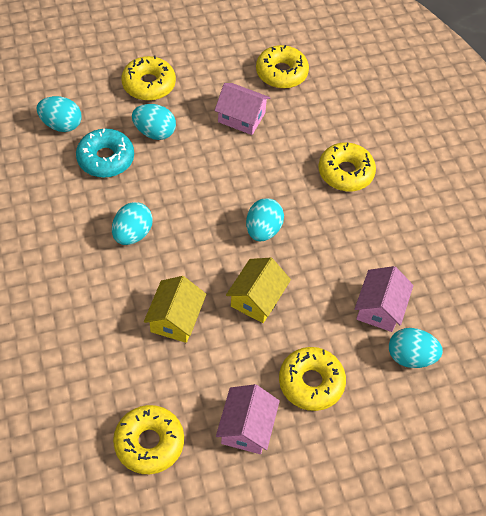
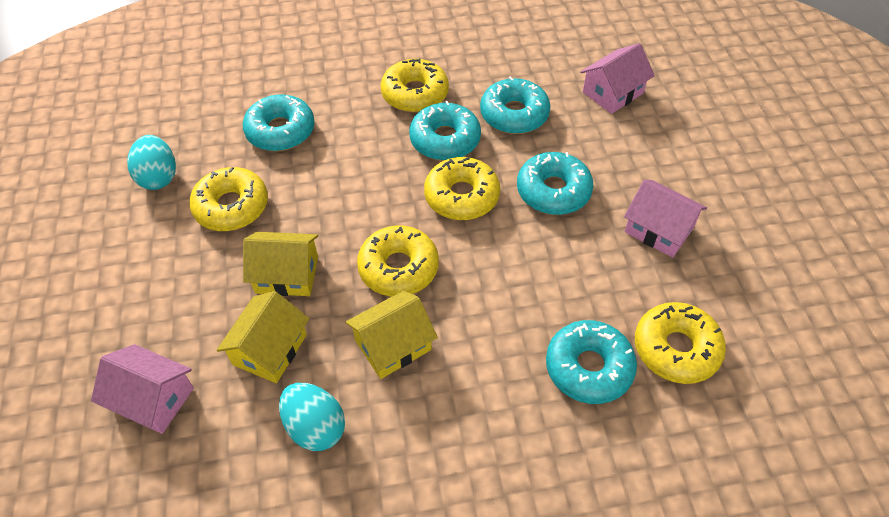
turquoise donut: 1 -> 5
turquoise egg: 5 -> 2
yellow house: 2 -> 3

